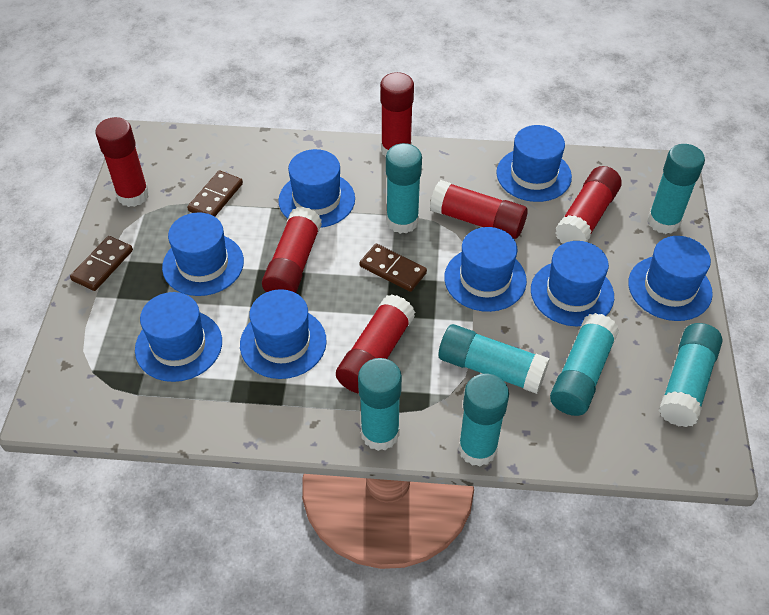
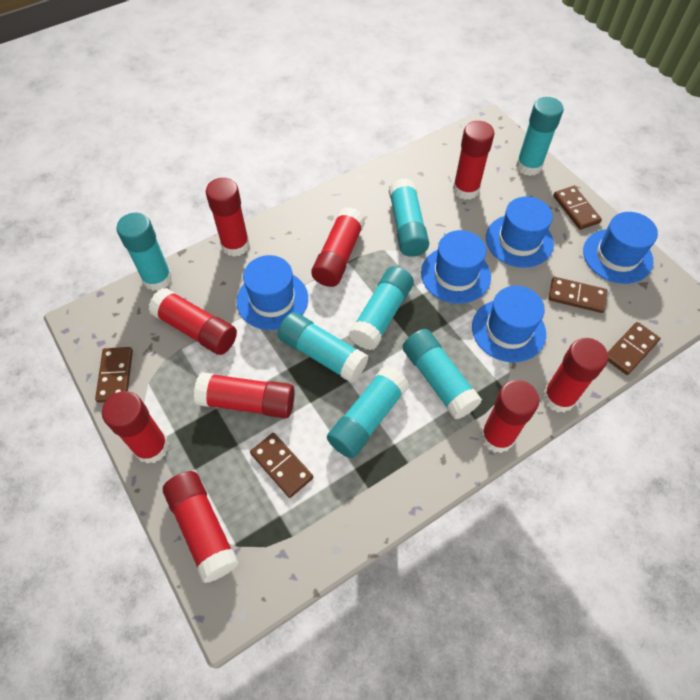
blue hat: 8 -> 5
brown domino: 3 -> 5
red glue stick: 6 -> 9

